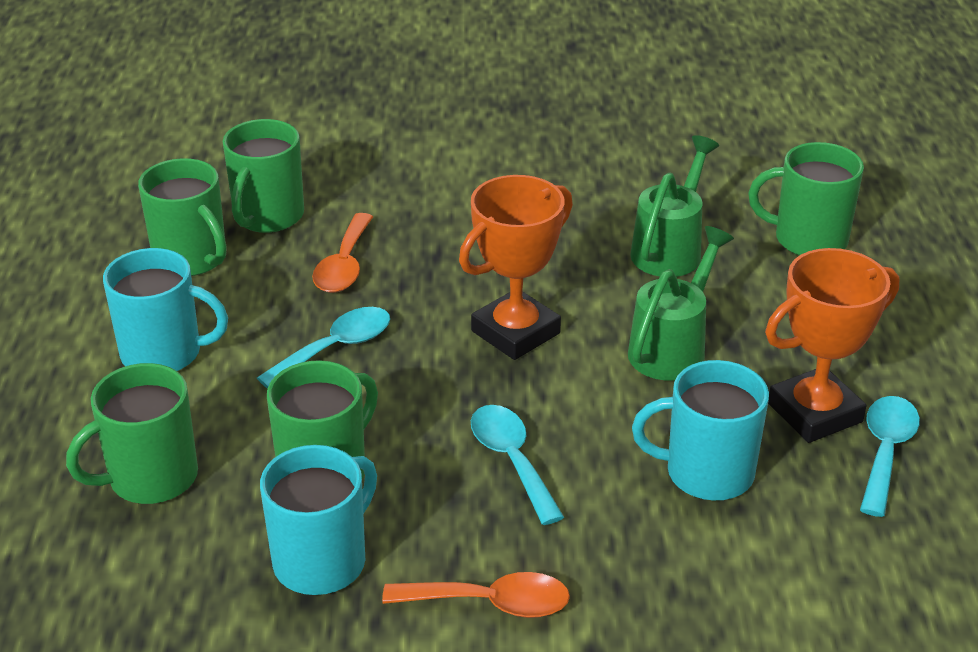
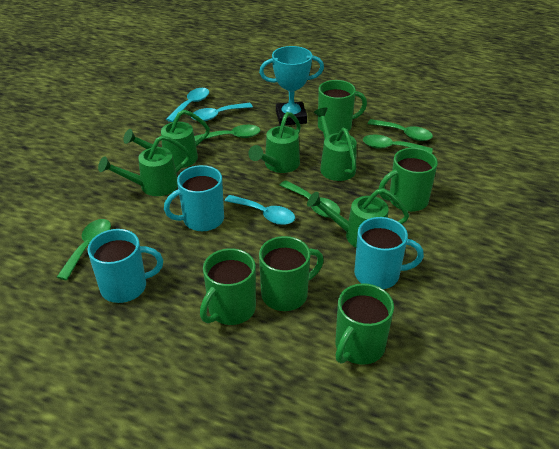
green spoon: 0 -> 5
green watering can: 2 -> 5
orange spoon: 2 -> 0
orange trophy: 2 -> 0
turquoise trophy: 0 -> 1

